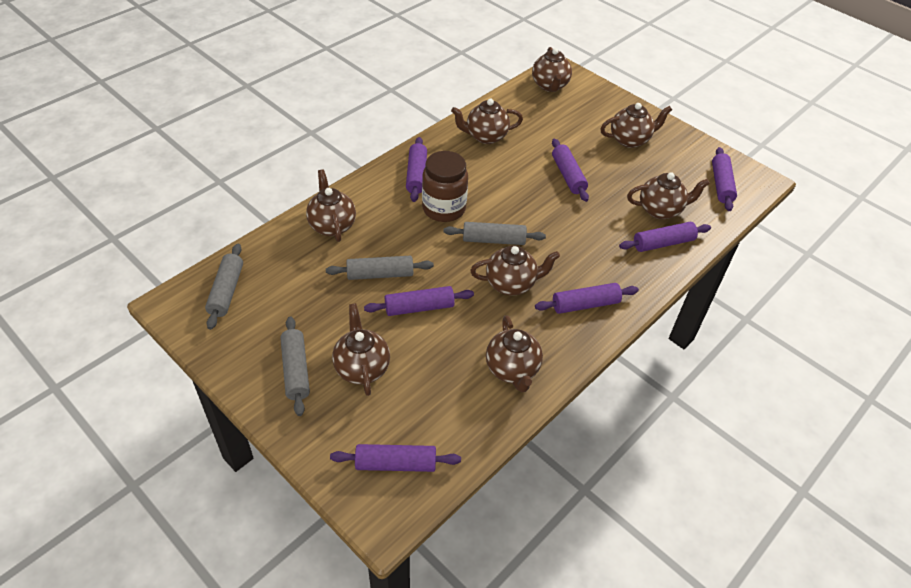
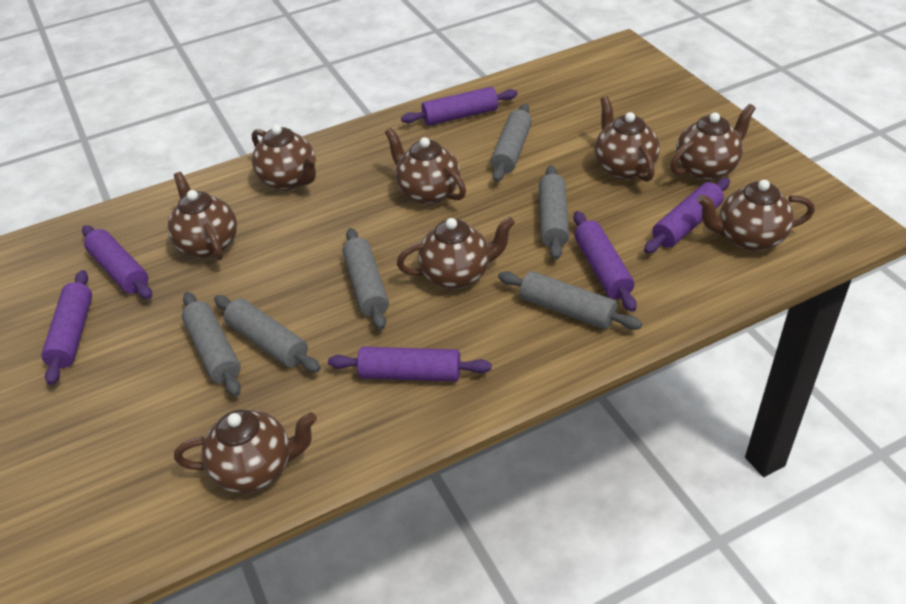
brown jar: 1 -> 0
grey rolling pin: 4 -> 6
purple rolling pin: 7 -> 6

